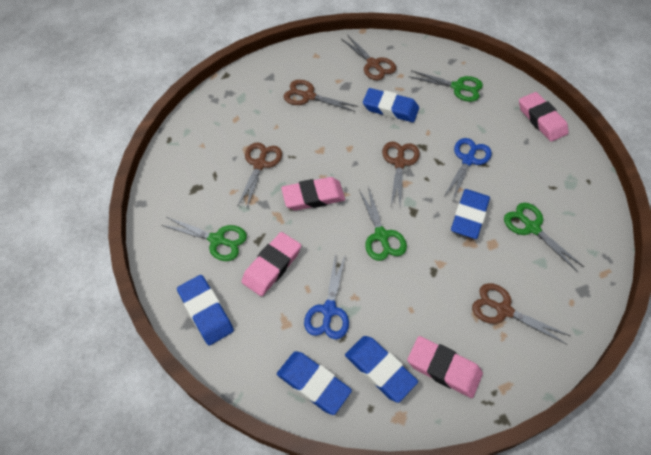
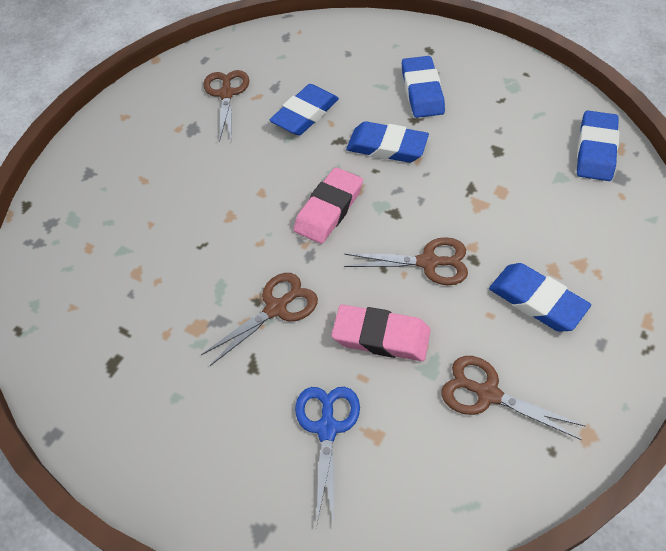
blue scissors: 2 -> 1
brown scissors: 5 -> 4
green scissors: 4 -> 0
pink eraser: 4 -> 2

